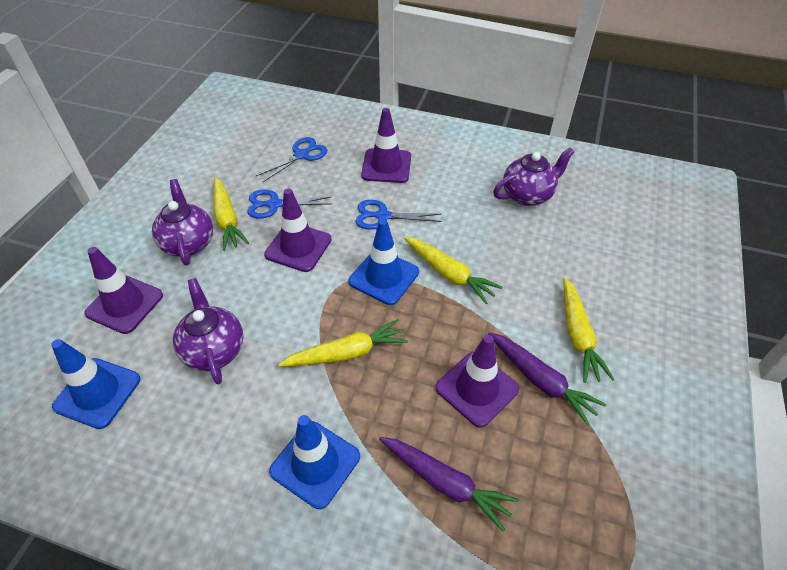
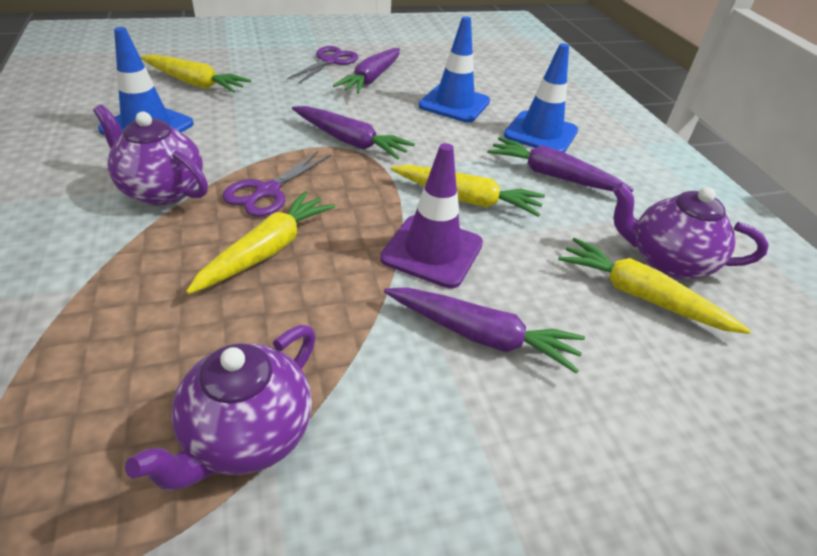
blue scissors: 3 -> 0
purple carrot: 2 -> 4
purple scissors: 0 -> 2
purple traffic cone: 4 -> 1

